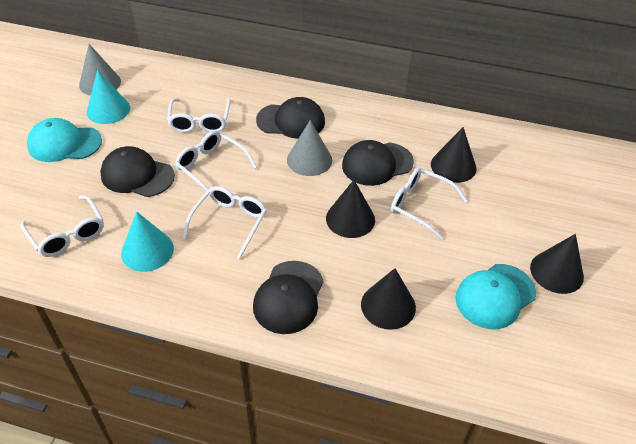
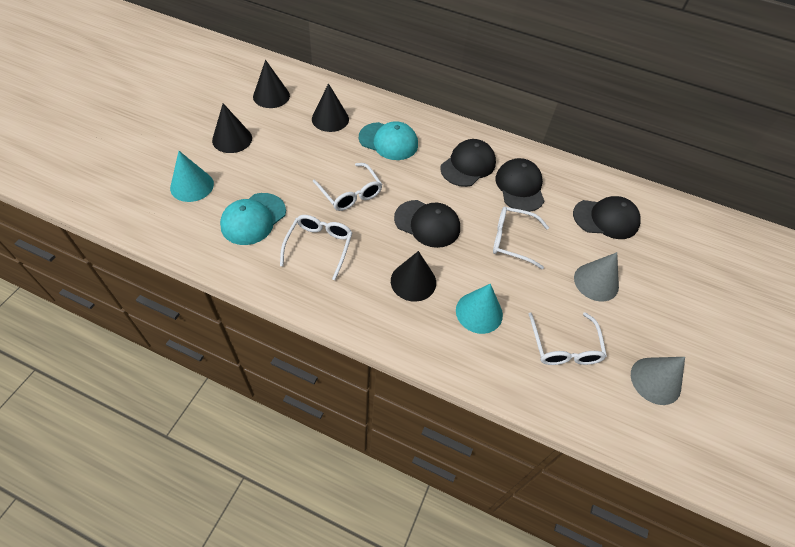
white glasses: 5 -> 4

